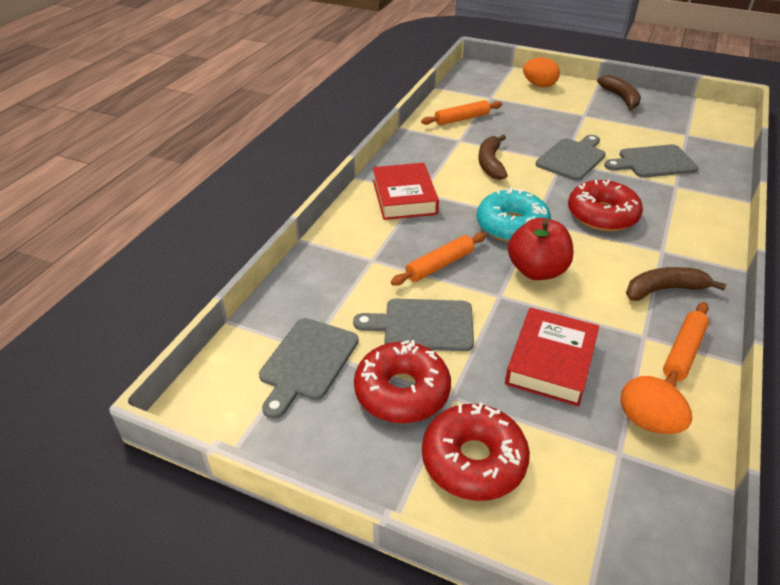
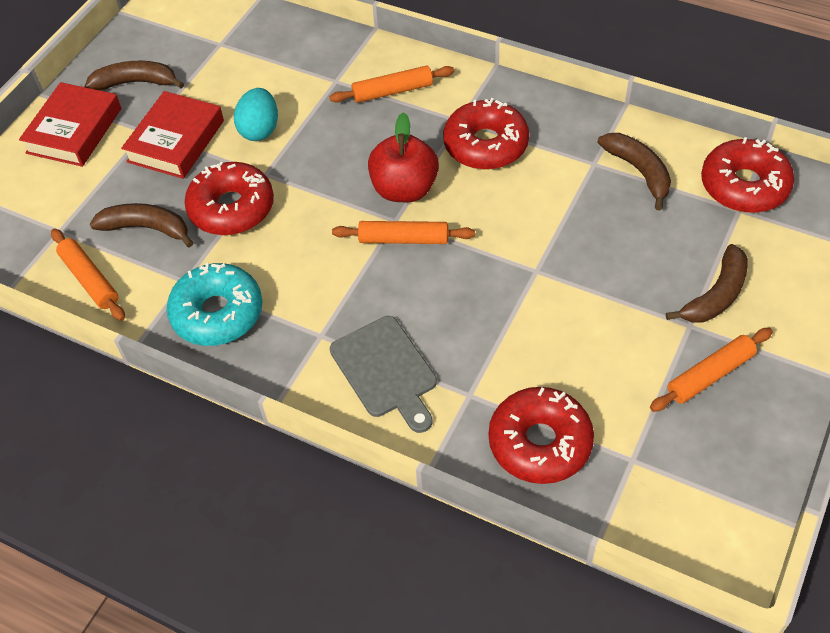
brown banana: 3 -> 4
grey cutting board: 4 -> 1
orange egg: 2 -> 0
orange rolling pin: 3 -> 4
red donut: 3 -> 4
turquoise egg: 0 -> 1

